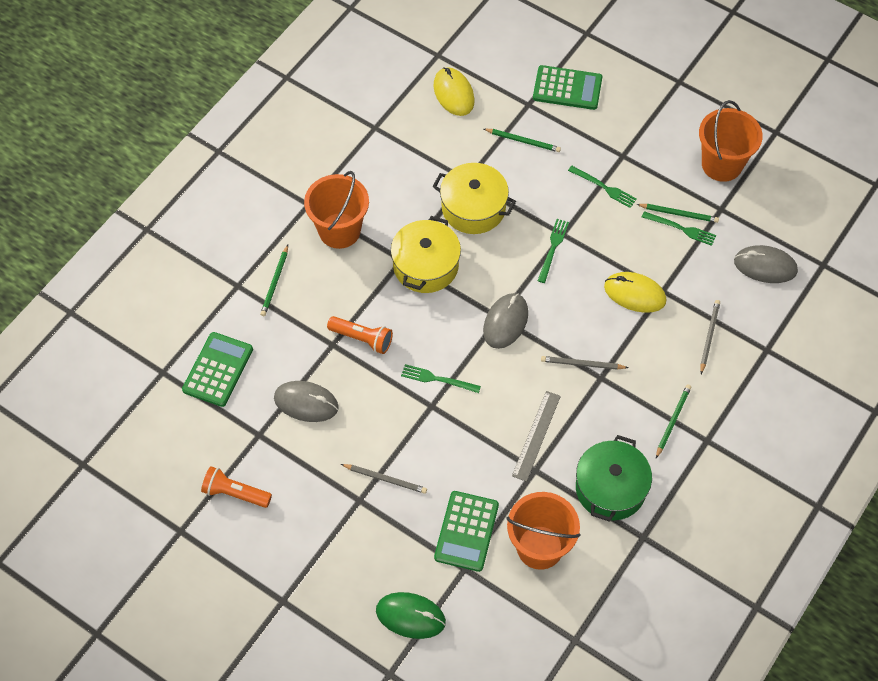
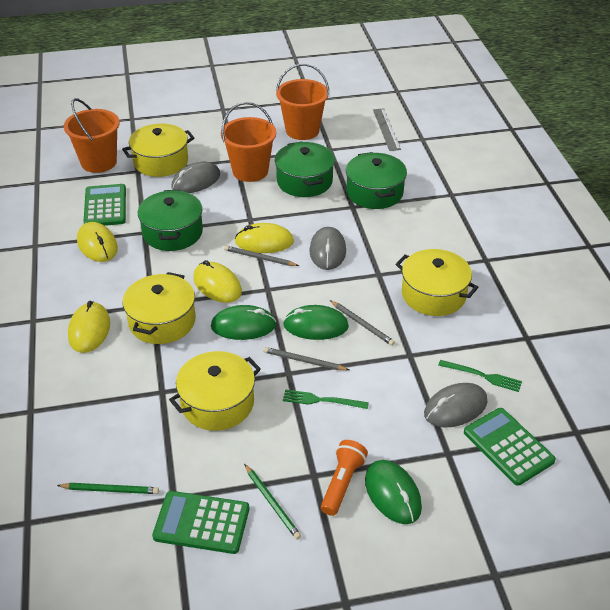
green fork: 4 -> 2
green mouse: 1 -> 3
green pencil: 4 -> 2
green pot: 1 -> 3
orange flashlight: 2 -> 1
yellow mouse: 2 -> 4
yellow pot: 2 -> 4

